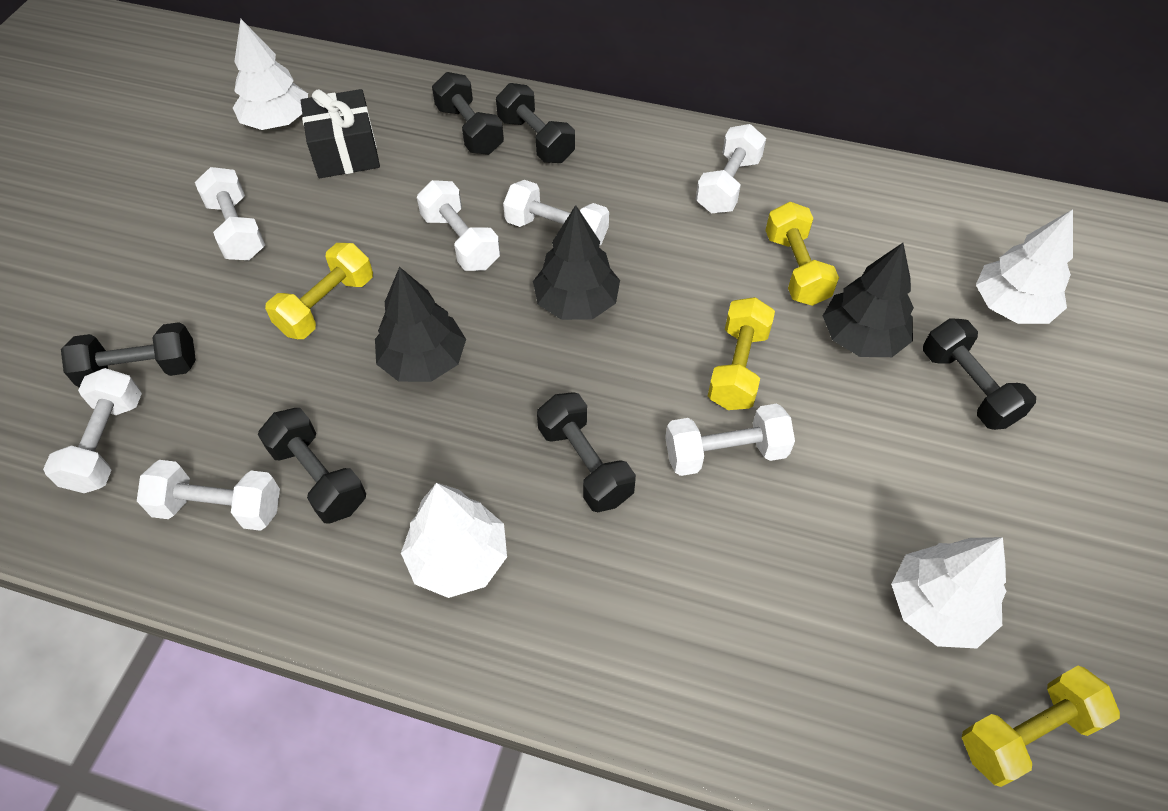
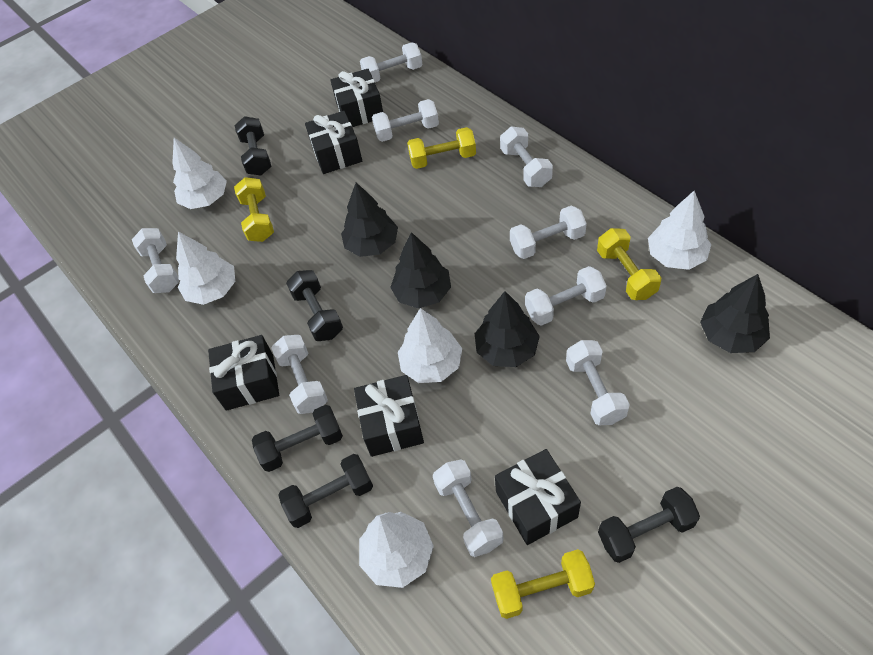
black dumbbell: 6 -> 5
black gift: 1 -> 5
black tree: 3 -> 4
white dumbbell: 7 -> 9
white tree: 4 -> 5

